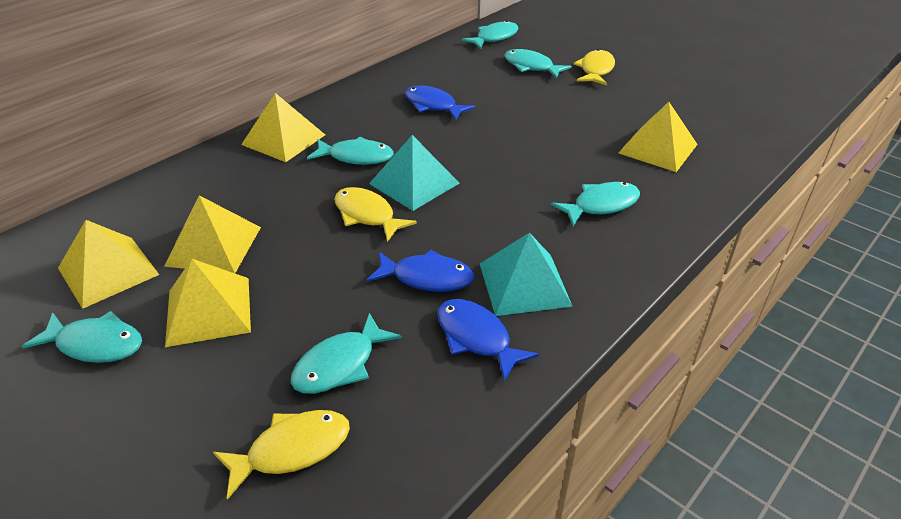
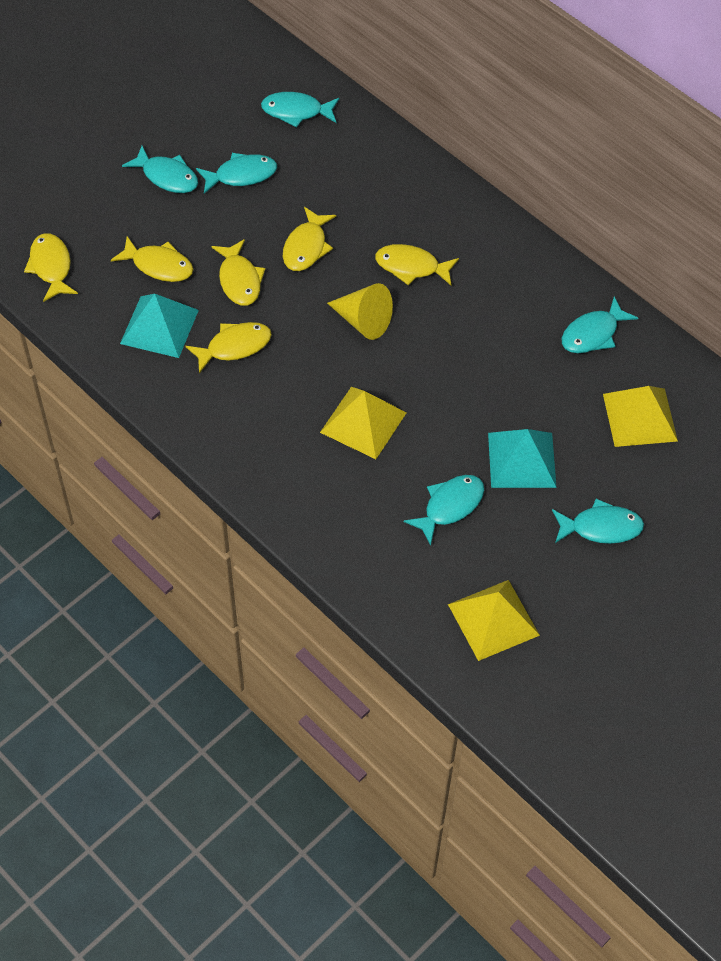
blue fish: 3 -> 0
yellow cone: 0 -> 1
yellow fish: 3 -> 6
yellow pyramid: 5 -> 3

